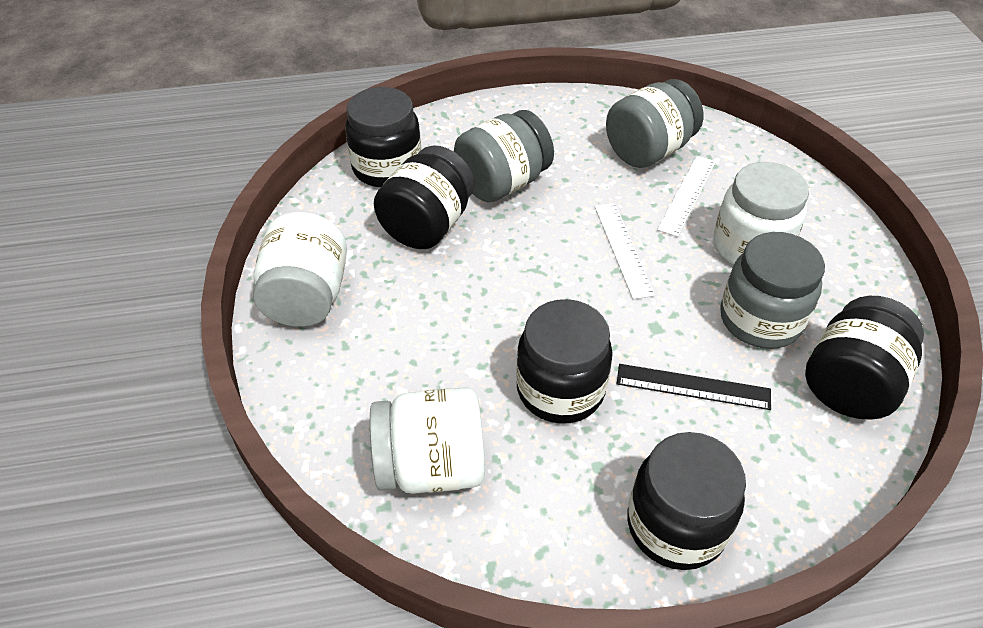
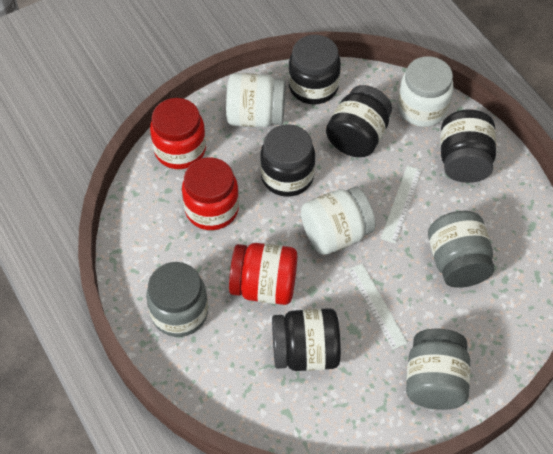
black ruler: 1 -> 0
red jar: 0 -> 3

